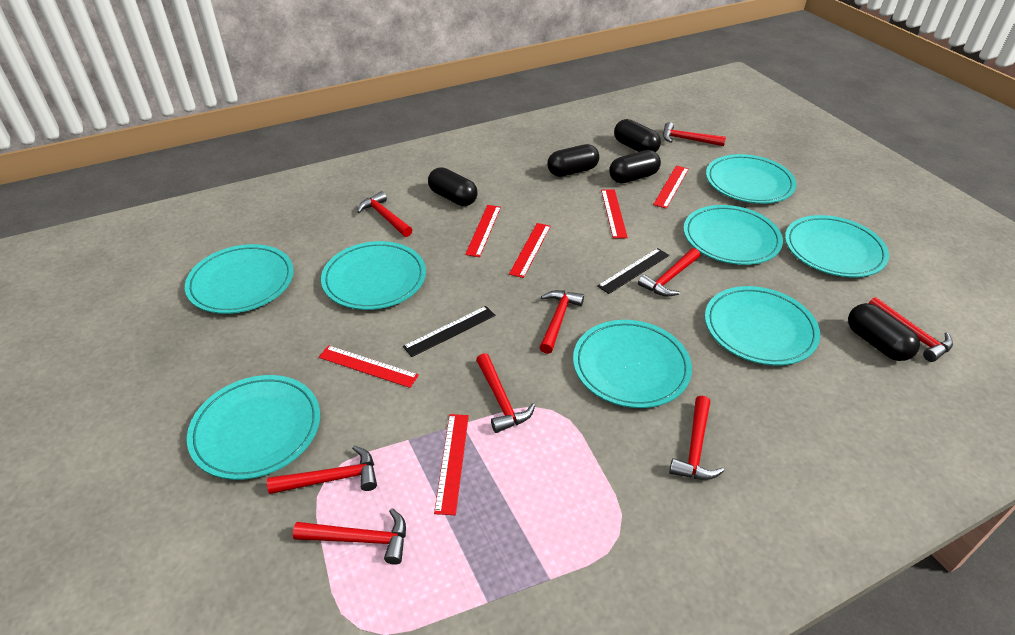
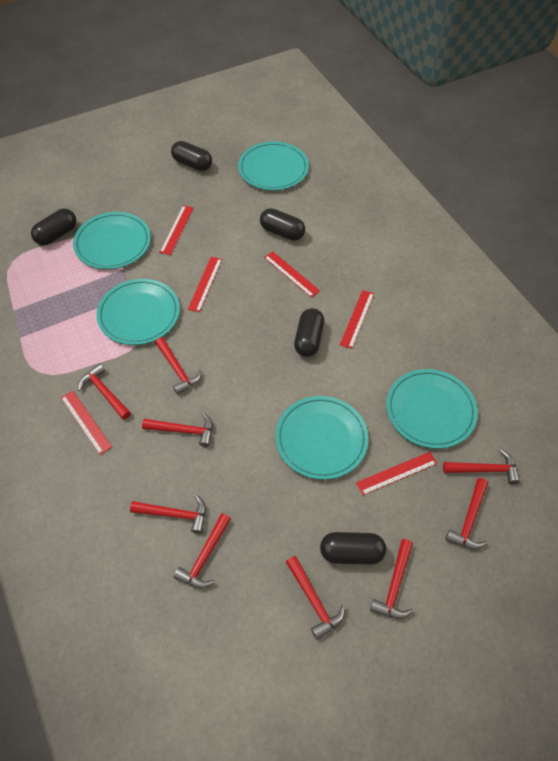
black ruler: 2 -> 0
turquoise plate: 8 -> 5

